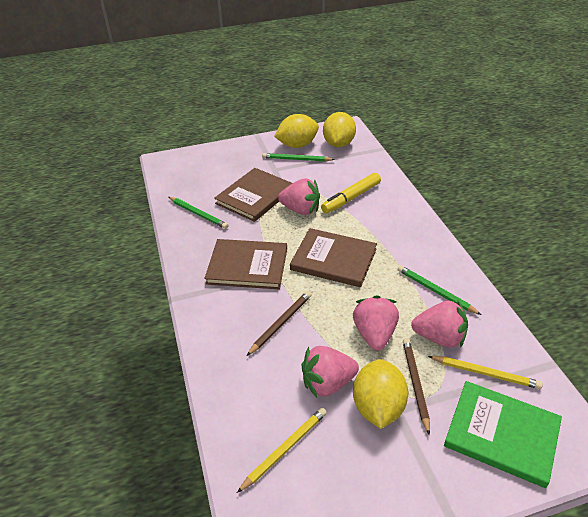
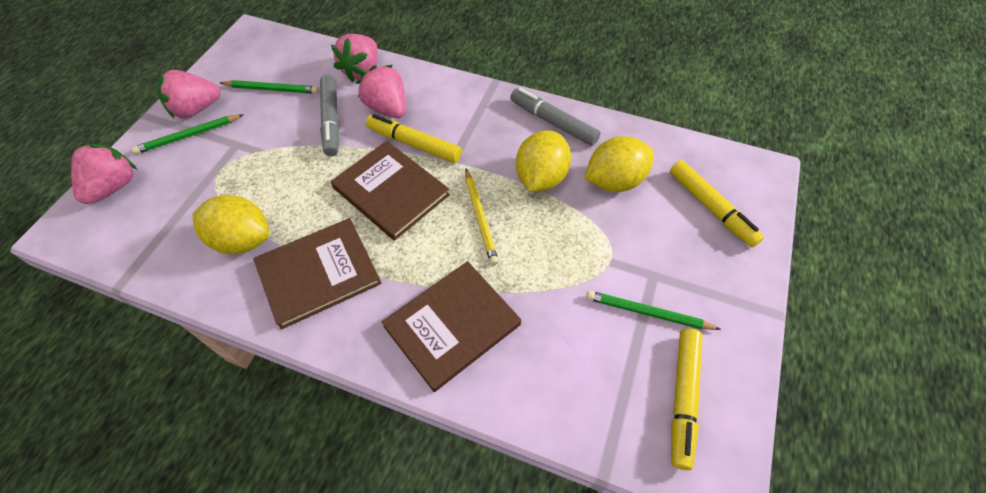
brown pencil: 2 -> 0
green book: 1 -> 0
grey marker: 0 -> 2
yellow marker: 1 -> 3
yellow pencil: 2 -> 1

